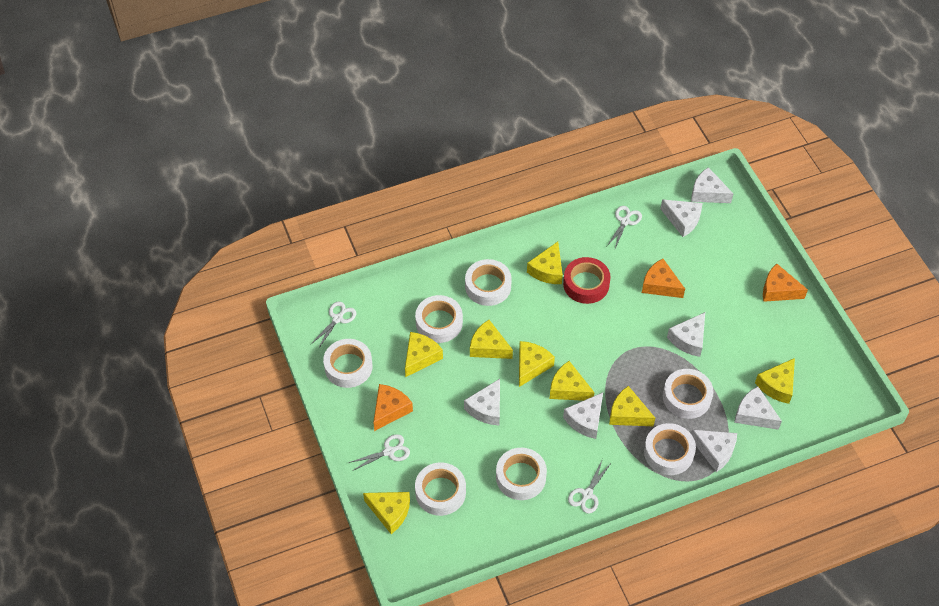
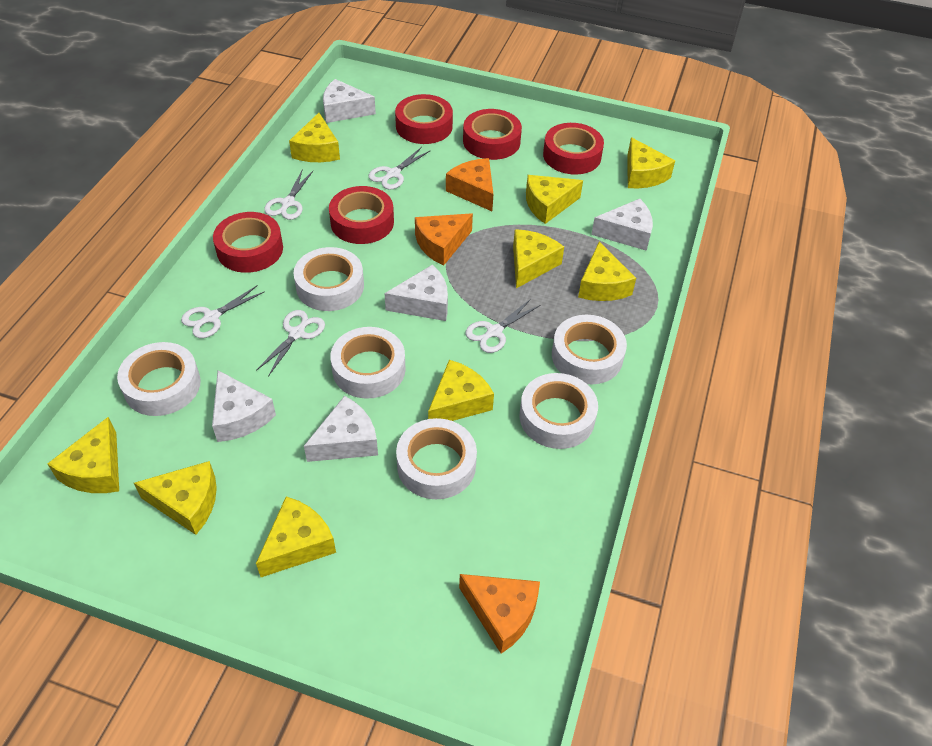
red tape: 1 -> 5
white cheese: 7 -> 5
white scissors: 4 -> 5
white tape: 7 -> 6
yellow cheese: 8 -> 9

